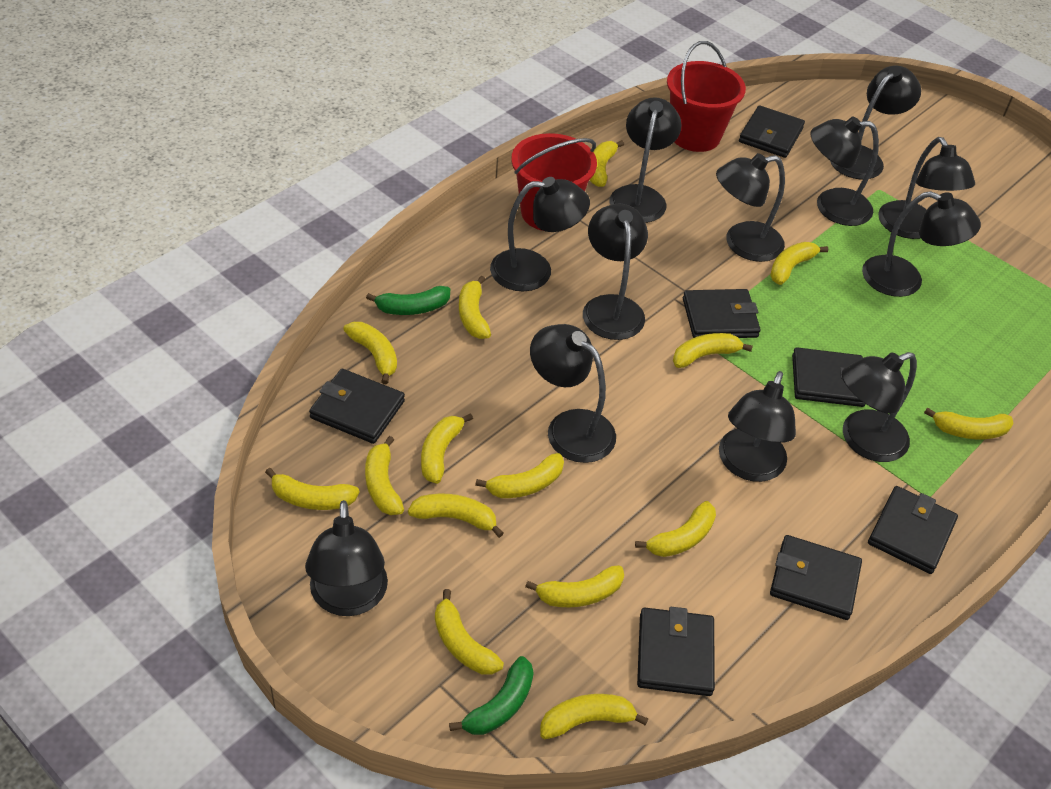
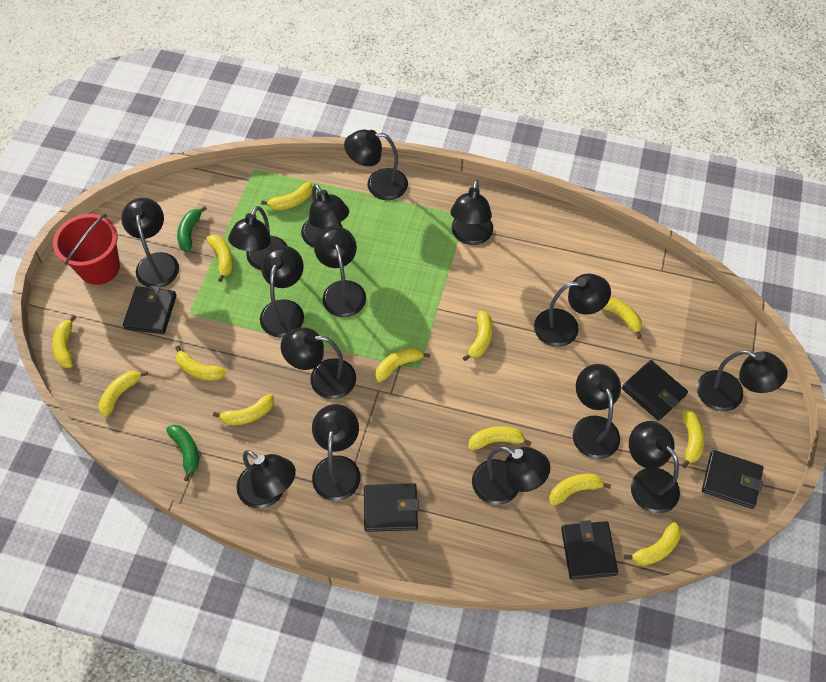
black lamp: 12 -> 15
black wallet: 7 -> 5
red bucket: 2 -> 1
yellow banana: 15 -> 13

